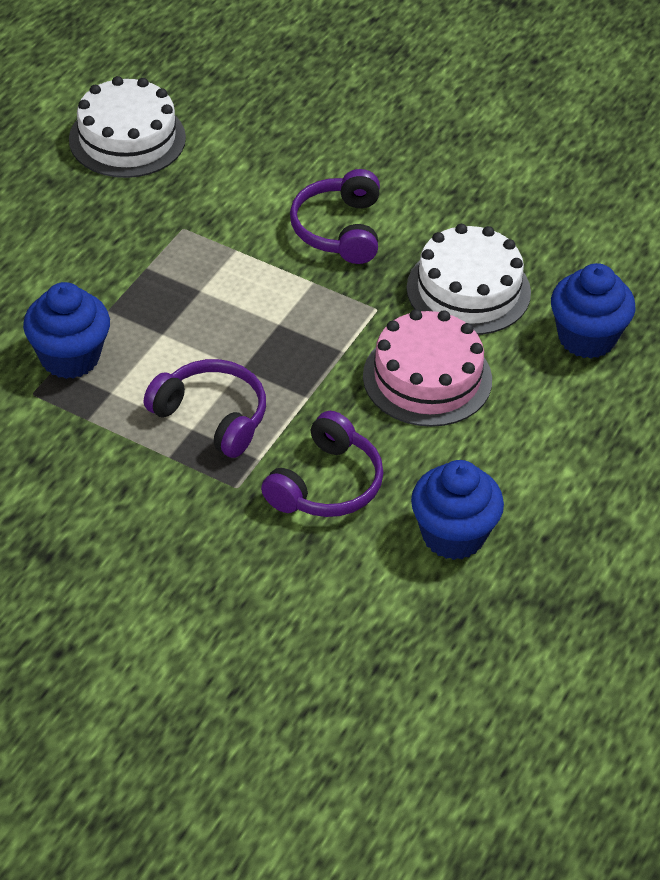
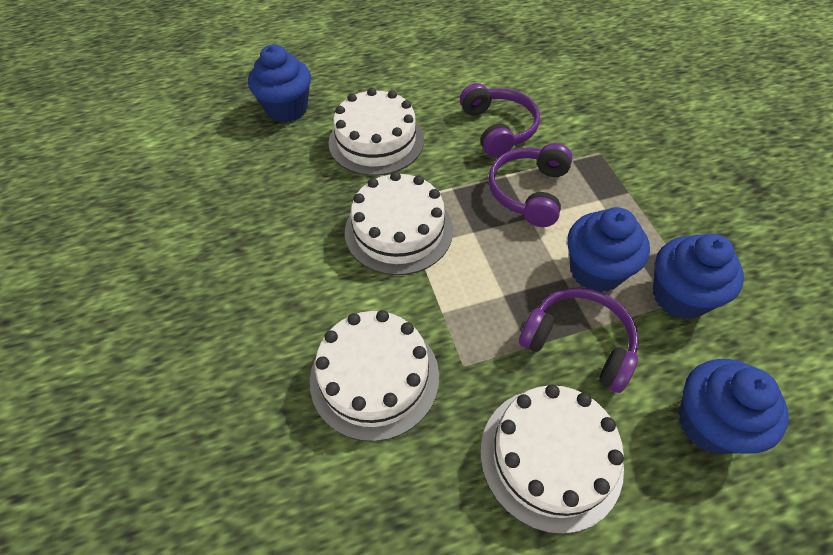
blue cupcake: 3 -> 4
pink cake: 1 -> 0
white cake: 2 -> 4

